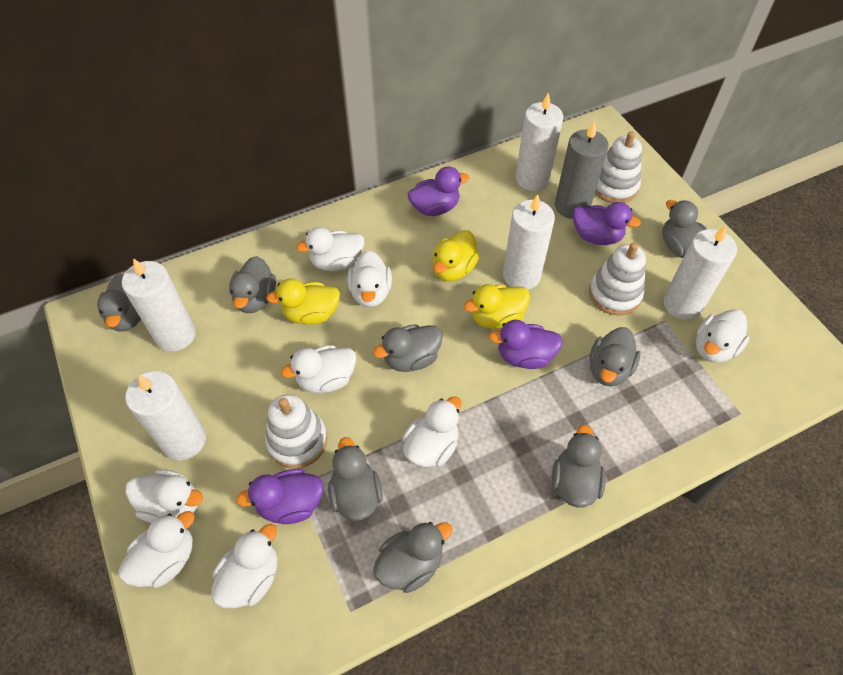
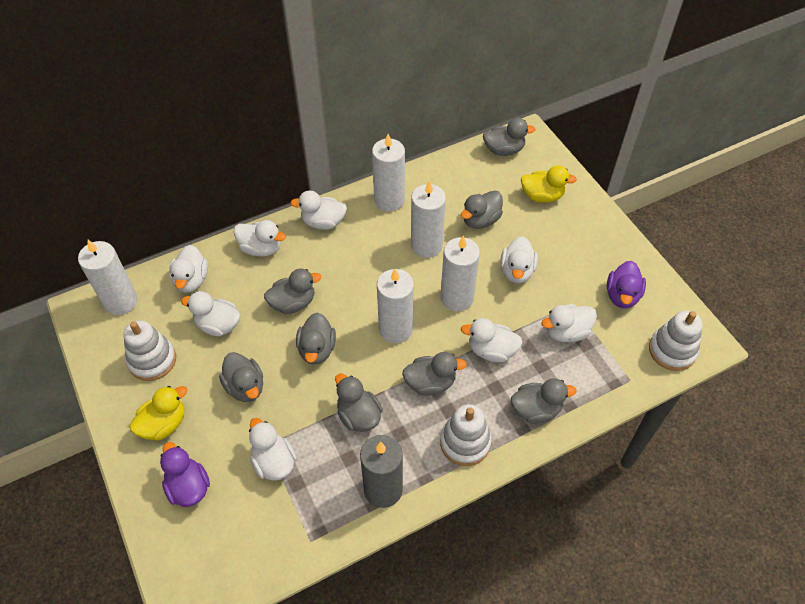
purple duck: 4 -> 2
yellow duck: 3 -> 2

